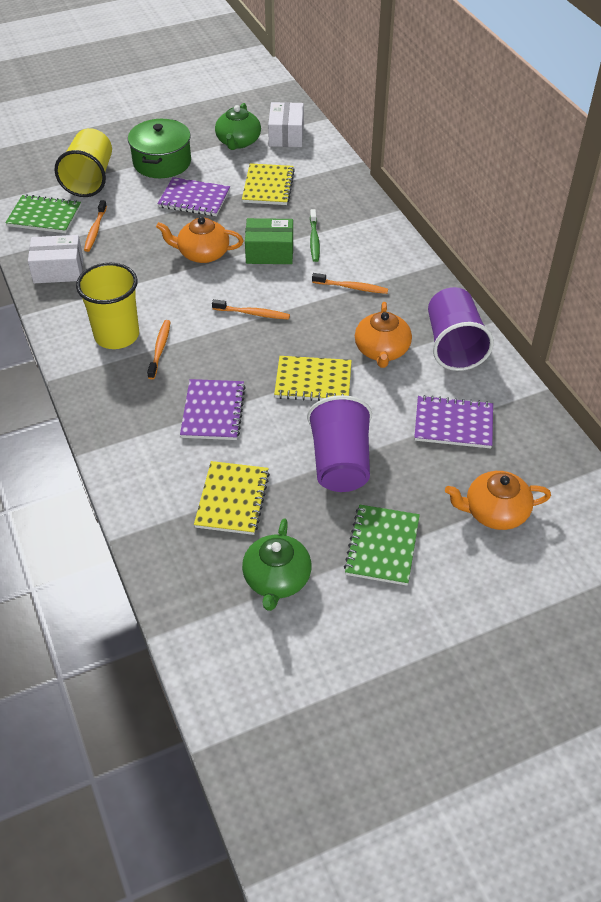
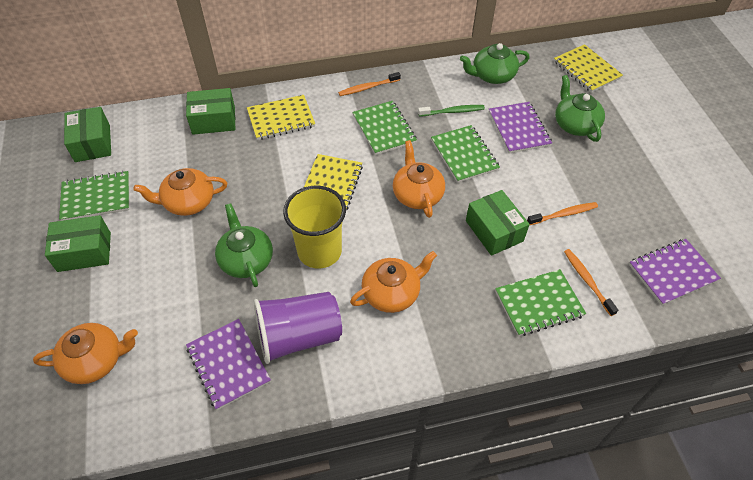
green box: 1 -> 4
green notebook: 2 -> 4
green pot: 1 -> 0
green teapot: 2 -> 3
orange teapot: 3 -> 4
orange toothbrush: 4 -> 3
purple cup: 2 -> 1
white box: 2 -> 0
yellow cup: 2 -> 1

